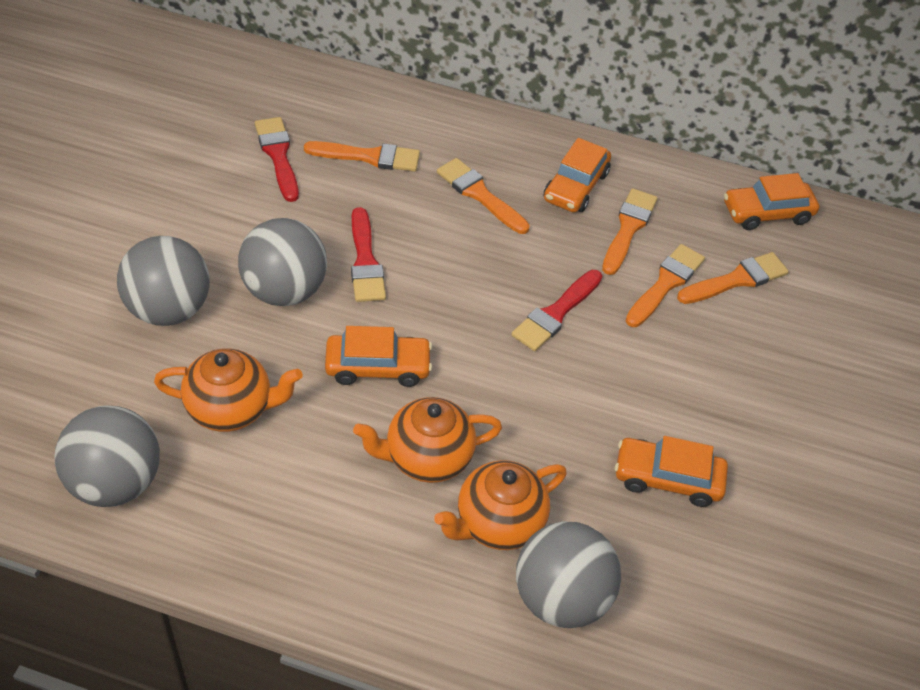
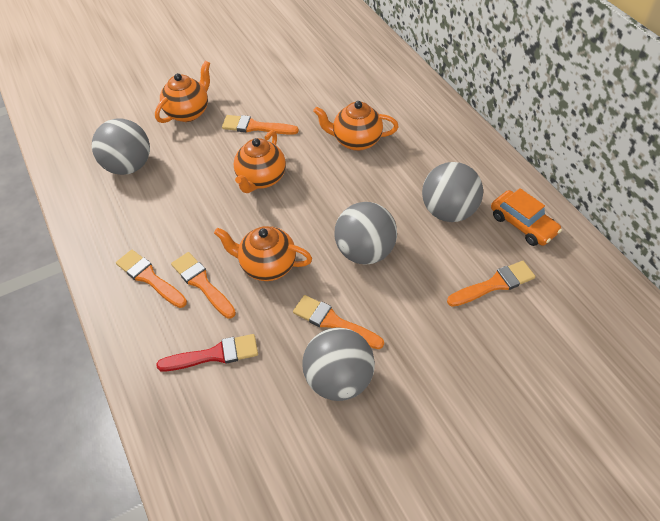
orange car: 4 -> 1
orange teapot: 3 -> 4
red brush: 3 -> 1

